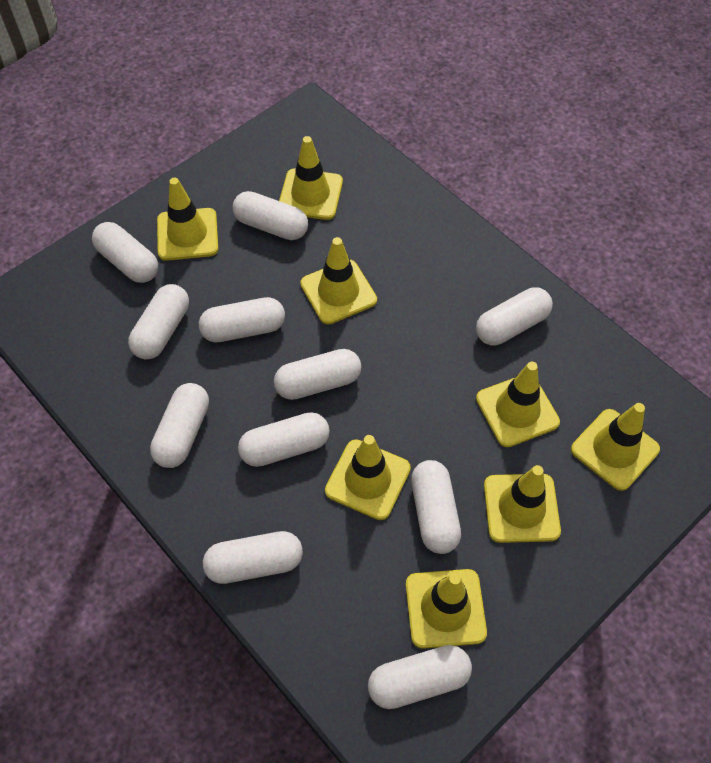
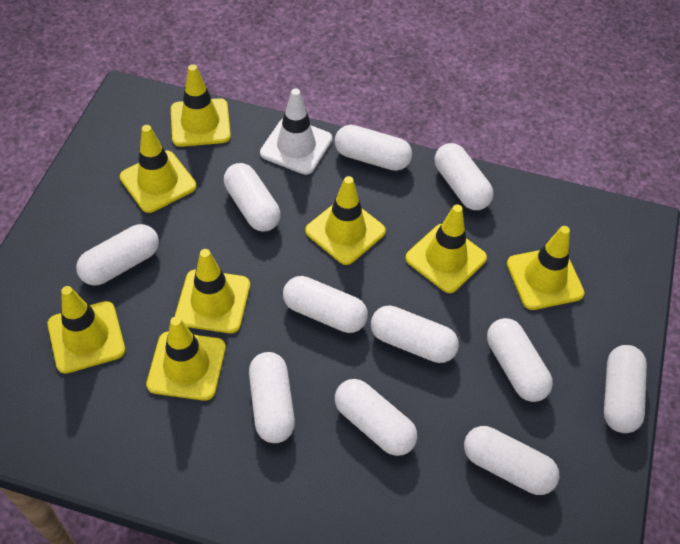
white traffic cone: 0 -> 1

